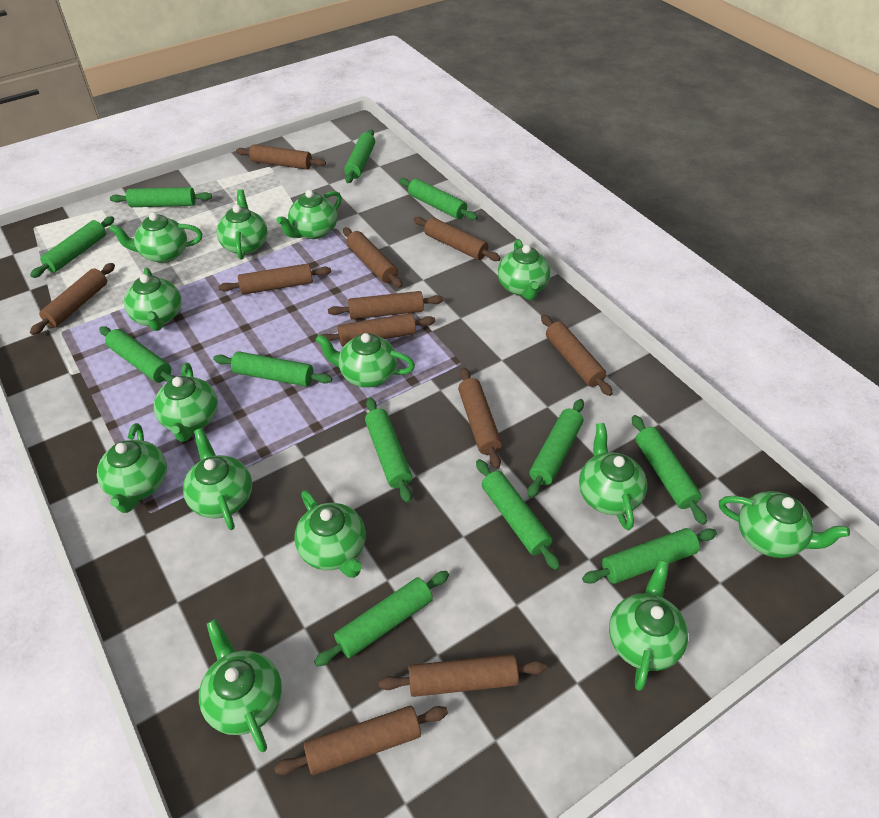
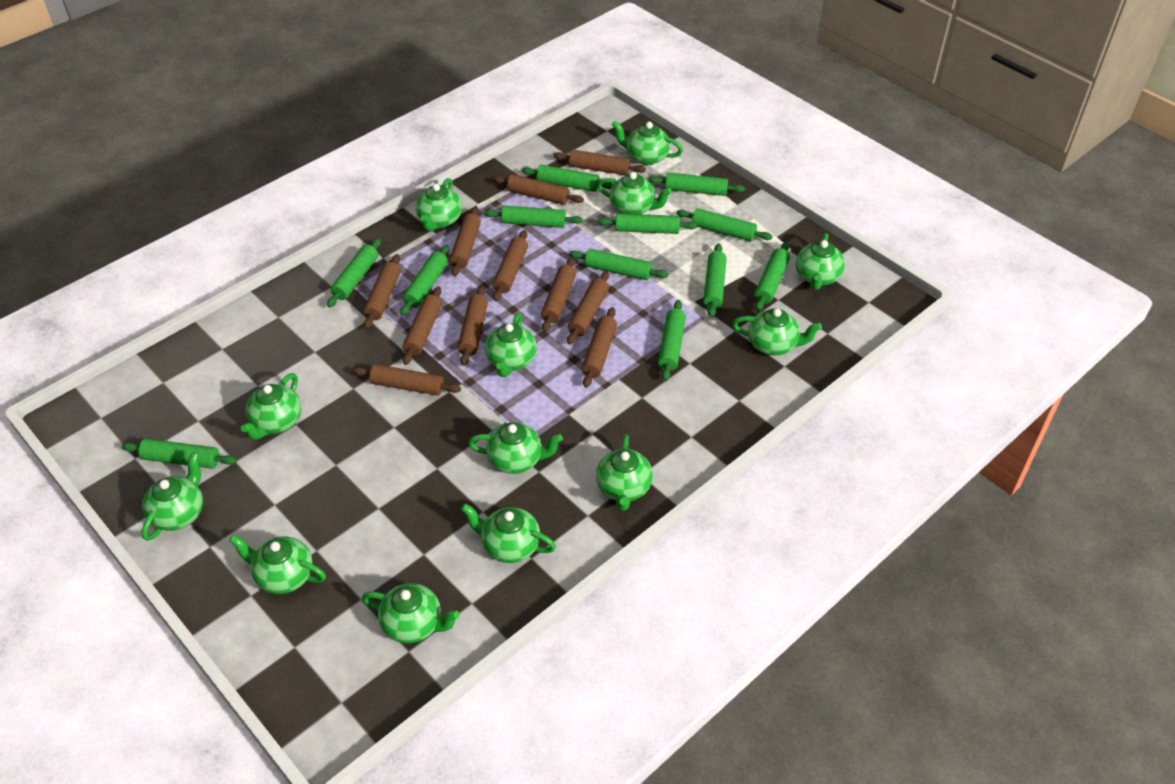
green teapot: 14 -> 13

